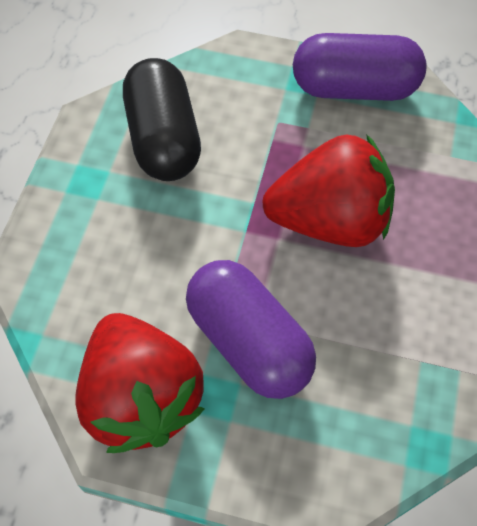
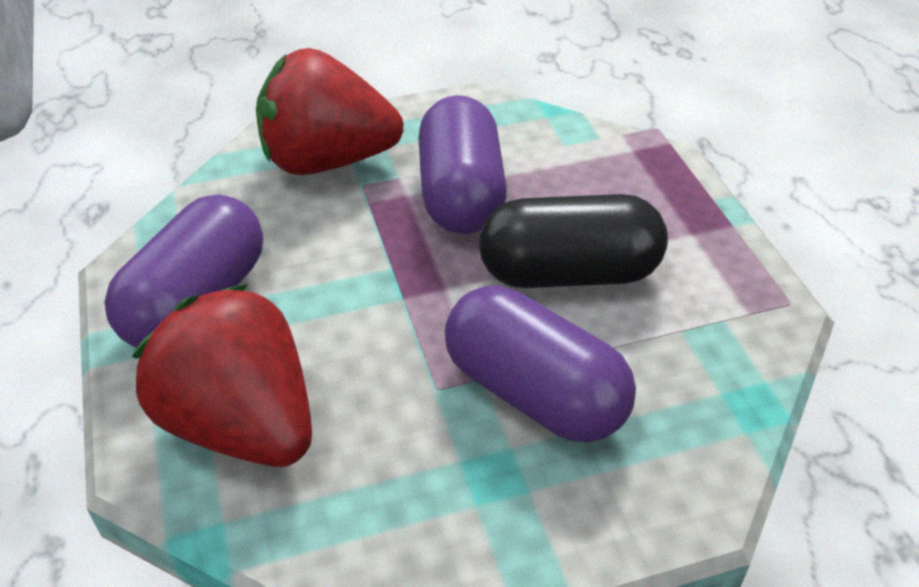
purple capsule: 2 -> 3

